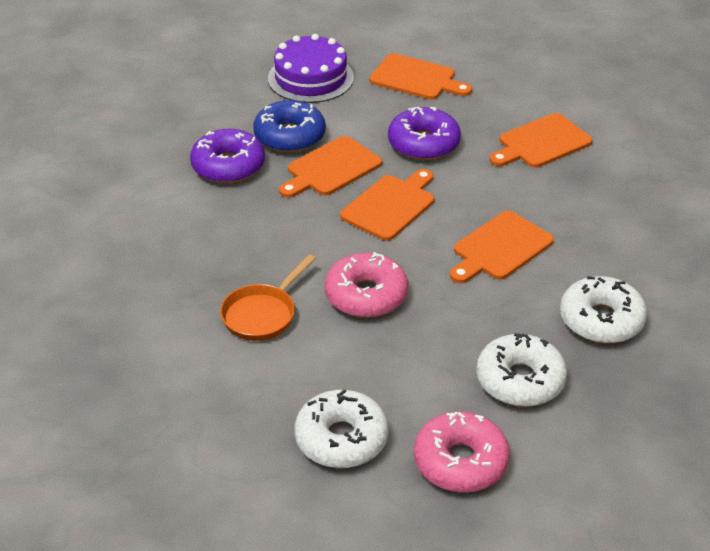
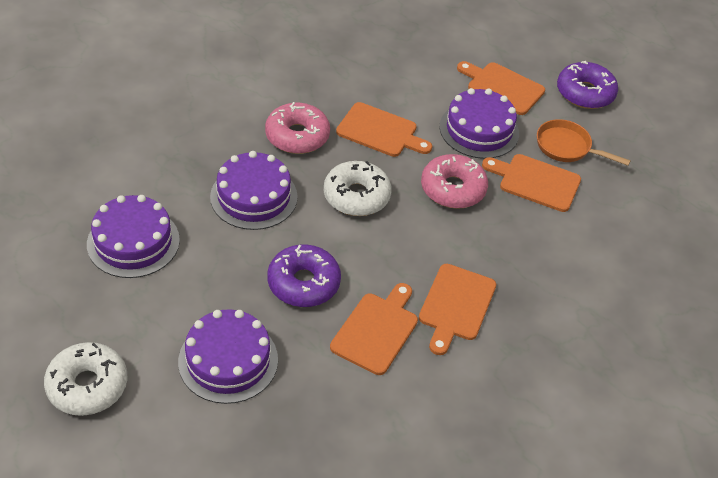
blue donut: 1 -> 0
purple cake: 1 -> 4
white donut: 3 -> 2

